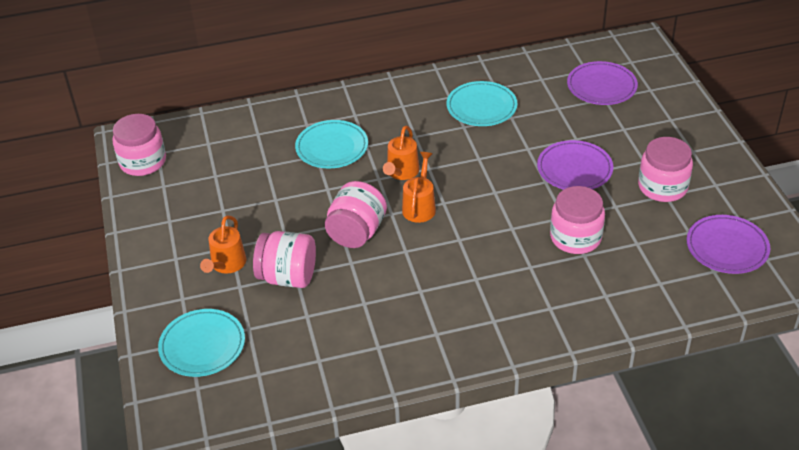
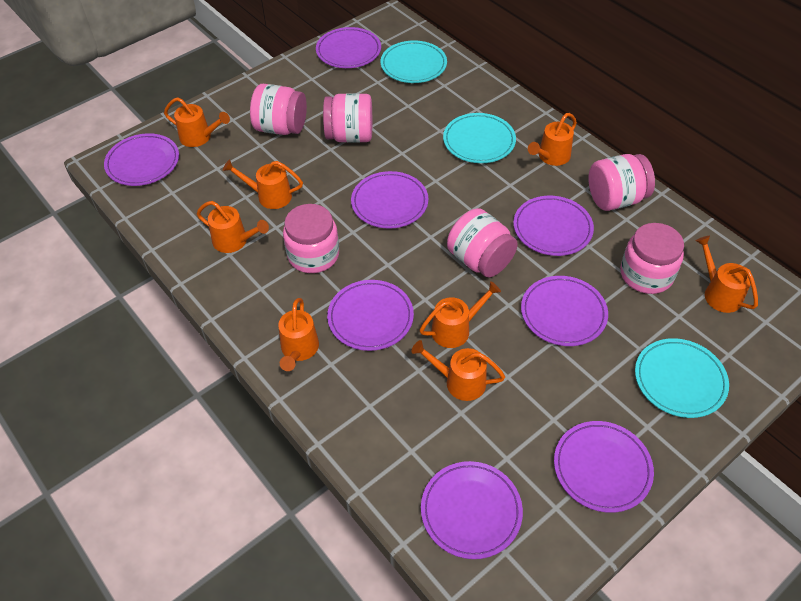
orange watering can: 3 -> 8
pink jar: 5 -> 6
purple plate: 3 -> 8

